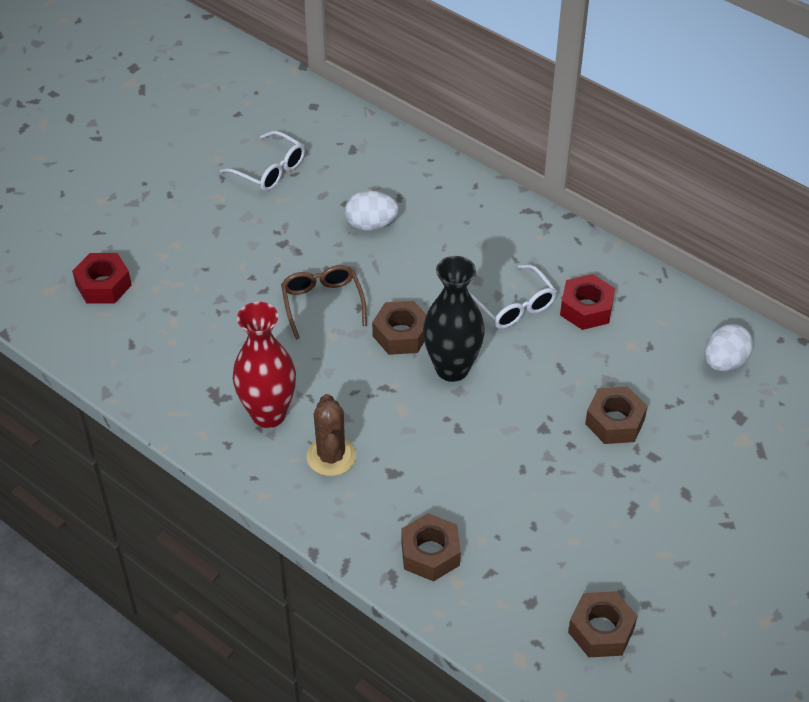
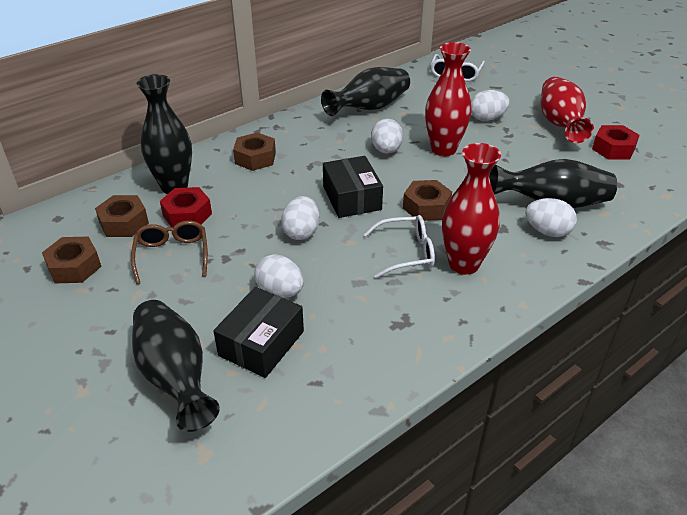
black box: 0 -> 2
black vase: 1 -> 4
brown cactus: 1 -> 0
red vase: 1 -> 3
white egg: 2 -> 5

